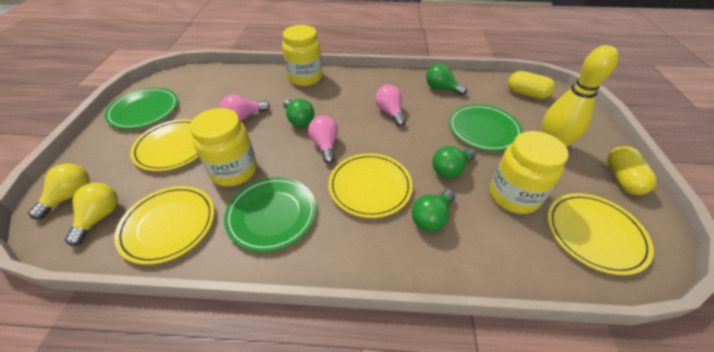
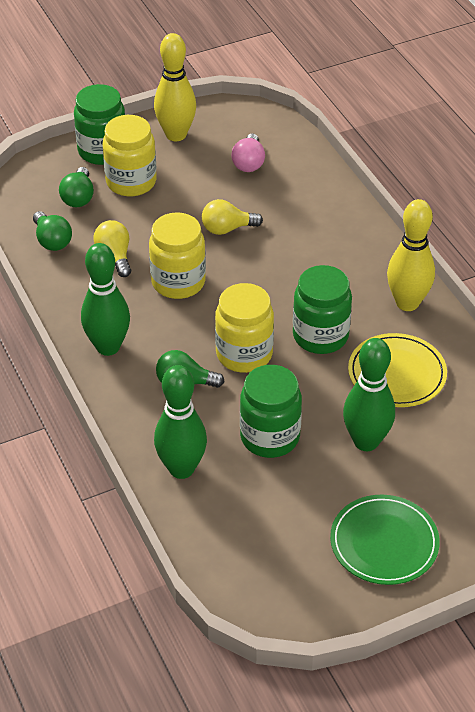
green bowling pin: 0 -> 3
green jar: 0 -> 3
green light bulb: 4 -> 3
green plate: 3 -> 1
pink light bulb: 3 -> 1
yellow bowling pin: 1 -> 2
yellow capsule: 2 -> 0
yellow plate: 4 -> 1

